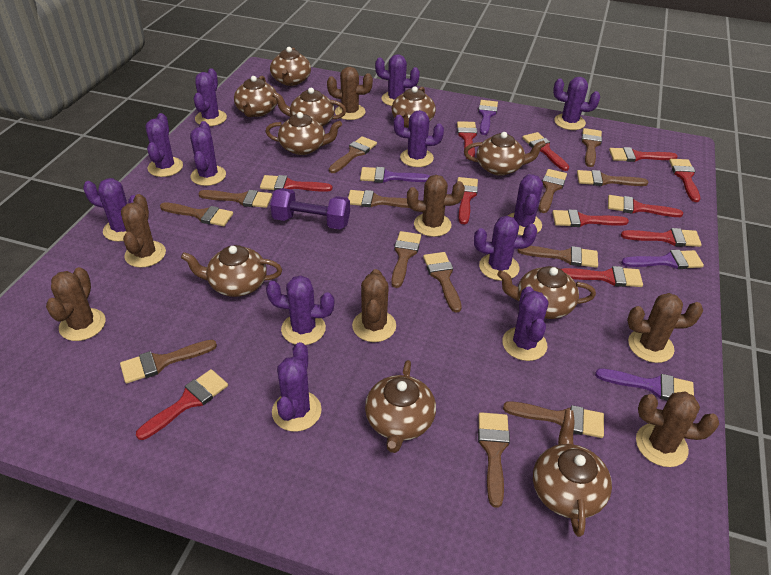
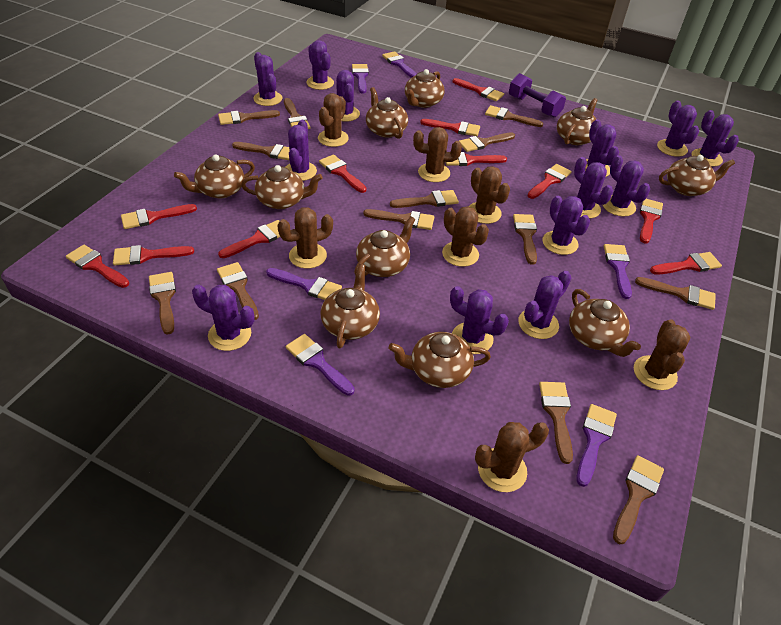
purple brush: 4 -> 6
purple cactus: 12 -> 13

